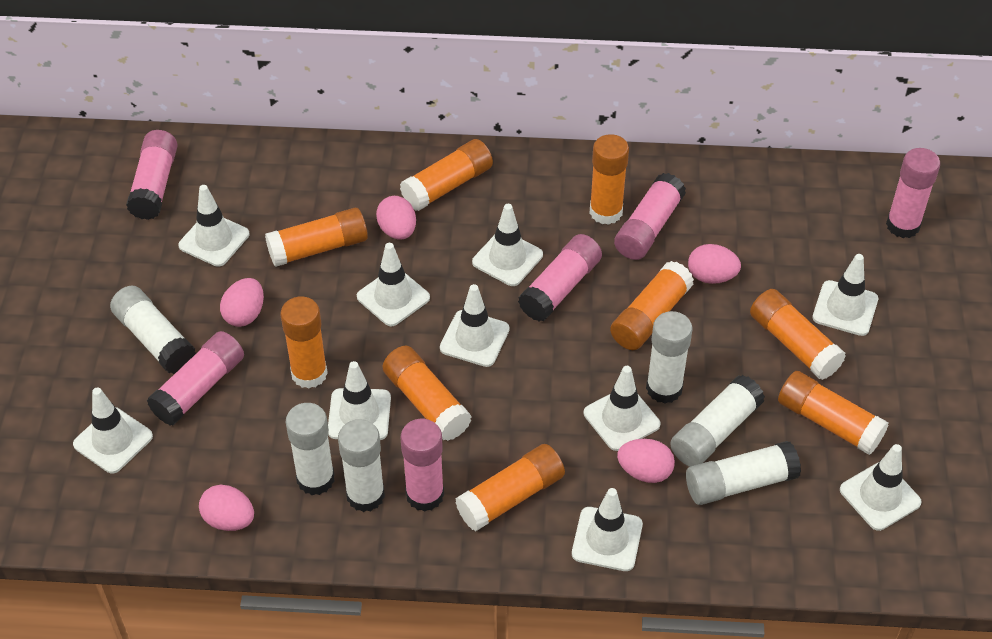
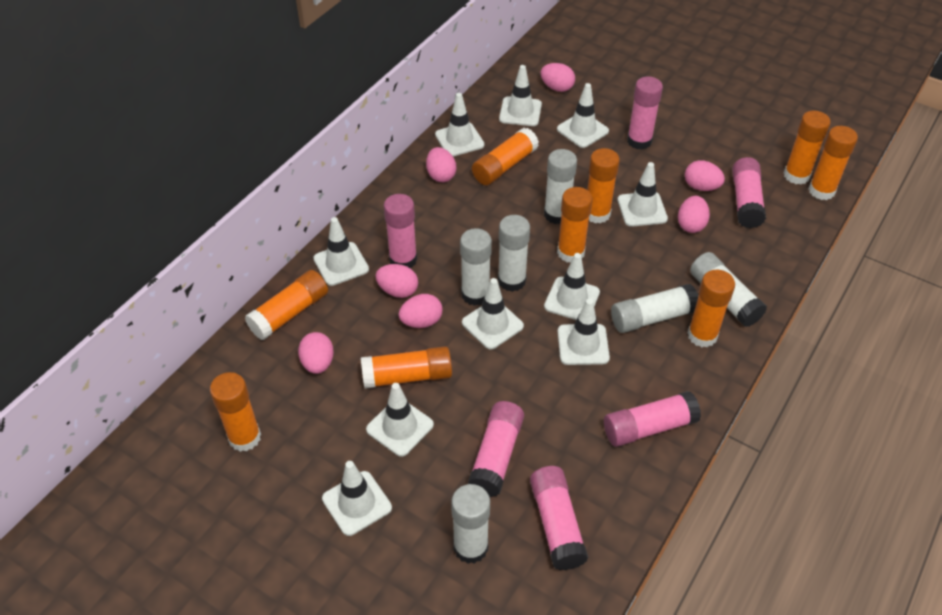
pink egg: 5 -> 7

